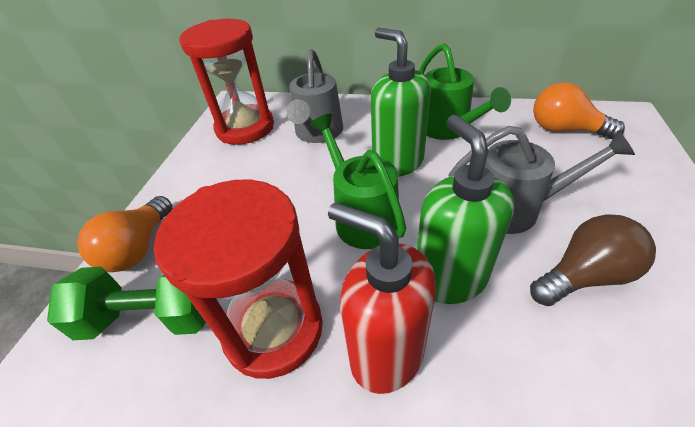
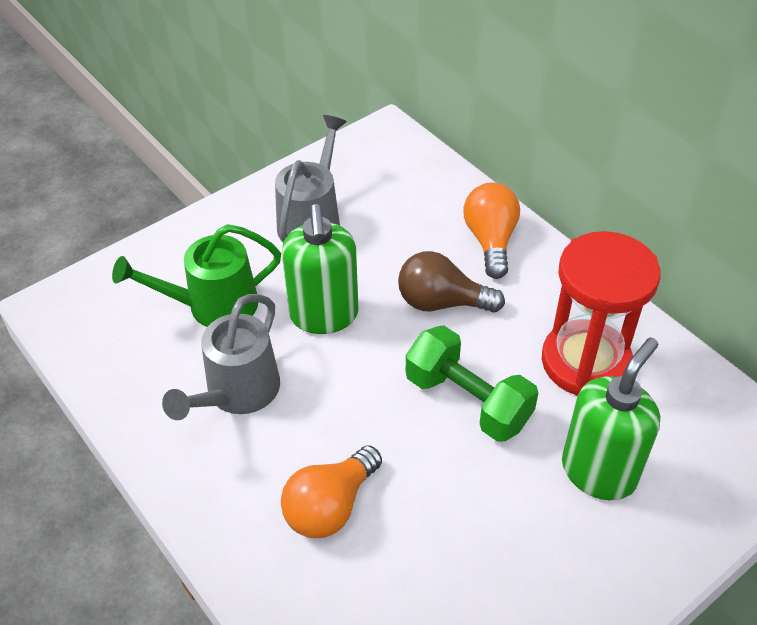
green watering can: 2 -> 1
red hourglass: 2 -> 1
red soap dispenser: 1 -> 0

